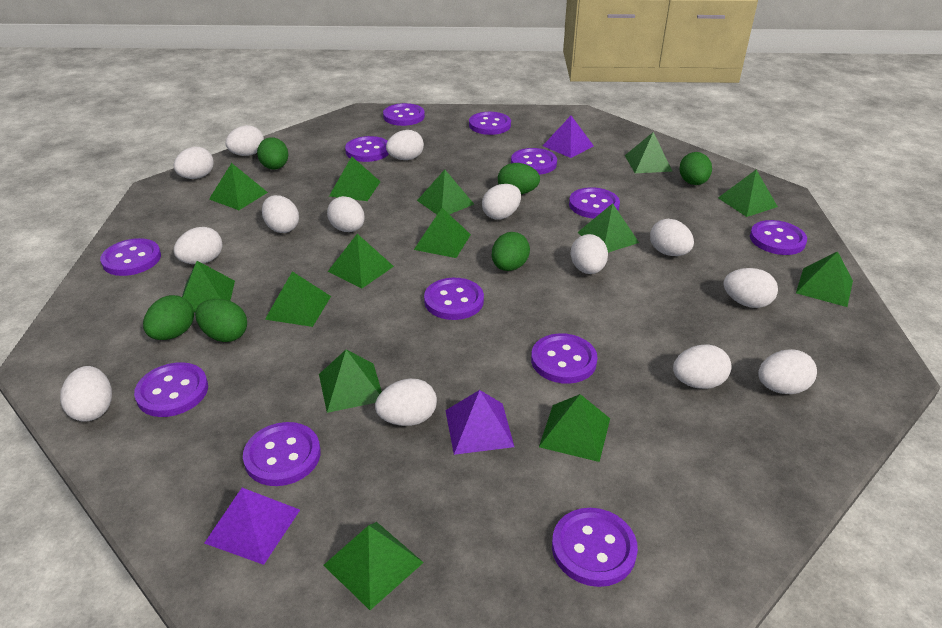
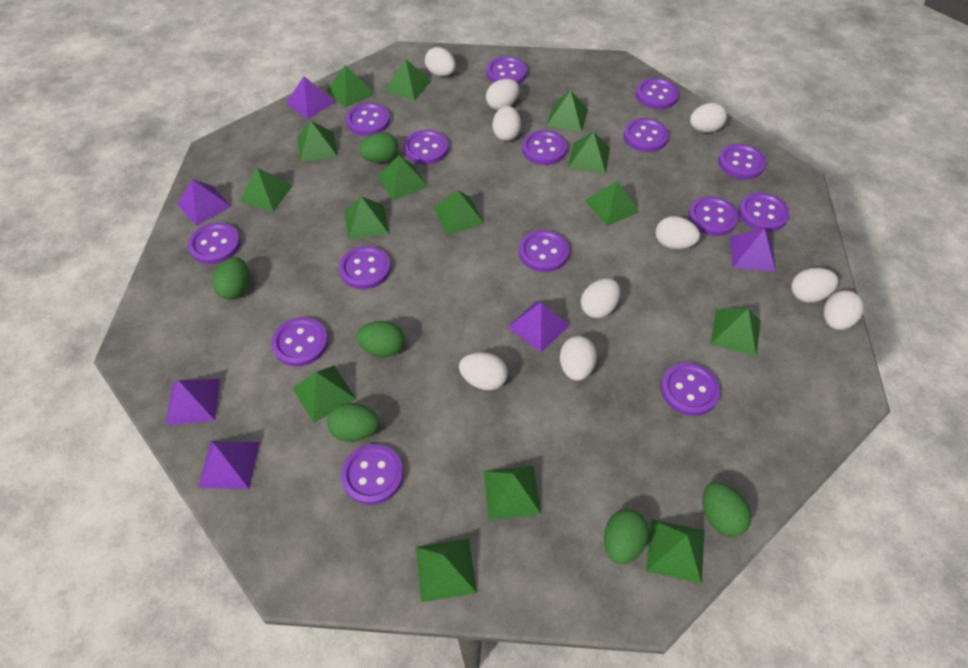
green pyramid: 14 -> 15
purple button: 12 -> 15
purple pyramid: 3 -> 6
white egg: 14 -> 10

